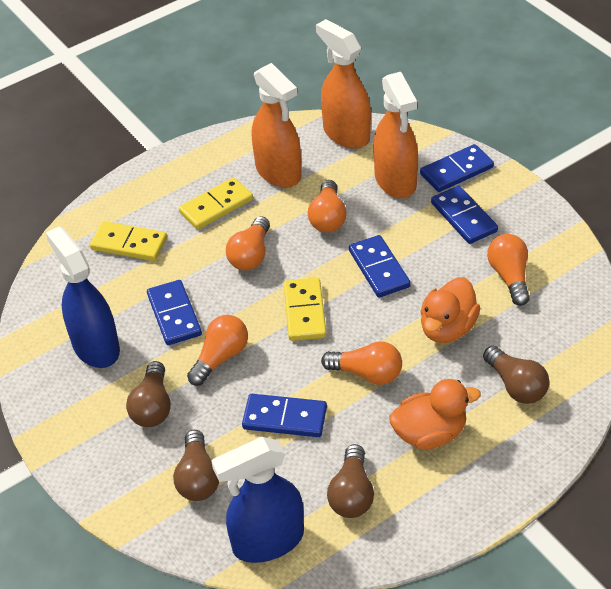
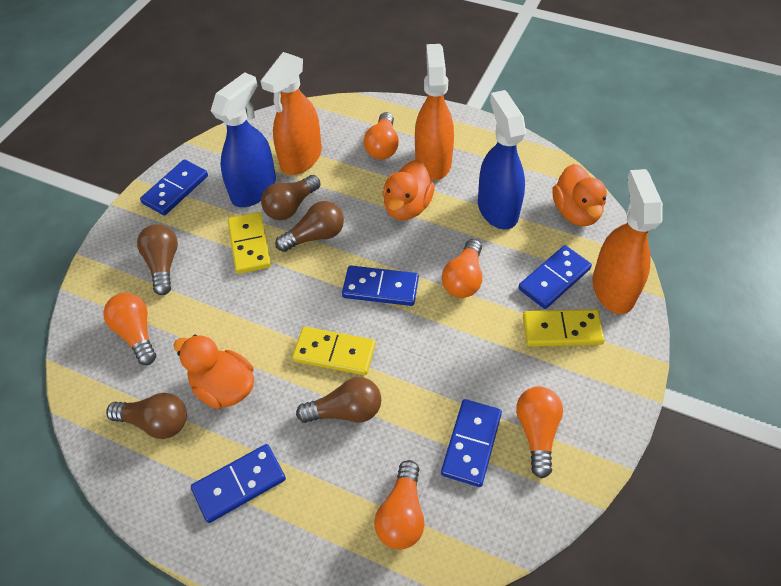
brown light bulb: 4 -> 5
orange duck: 2 -> 3

